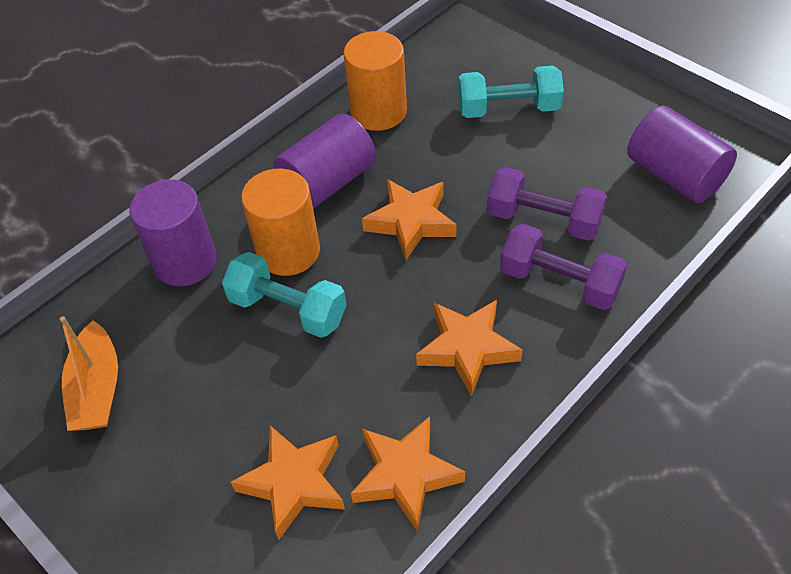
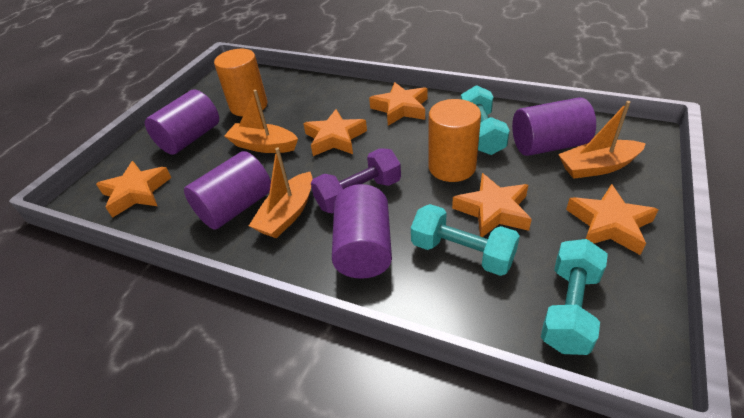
orange boat: 1 -> 3
orange star: 4 -> 5
purple cylinder: 3 -> 4
purple dumbbell: 2 -> 1
turquoise dumbbell: 2 -> 3

